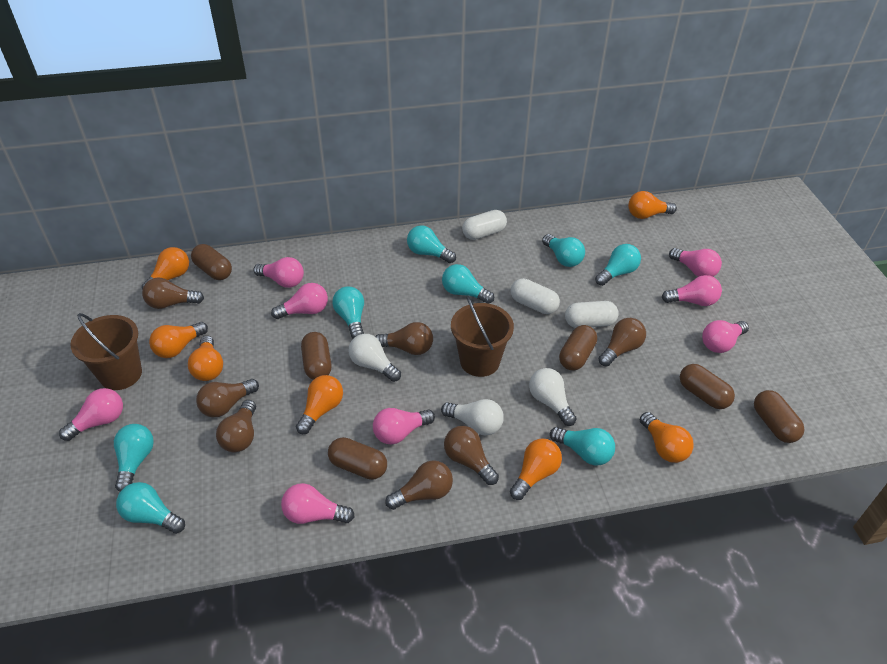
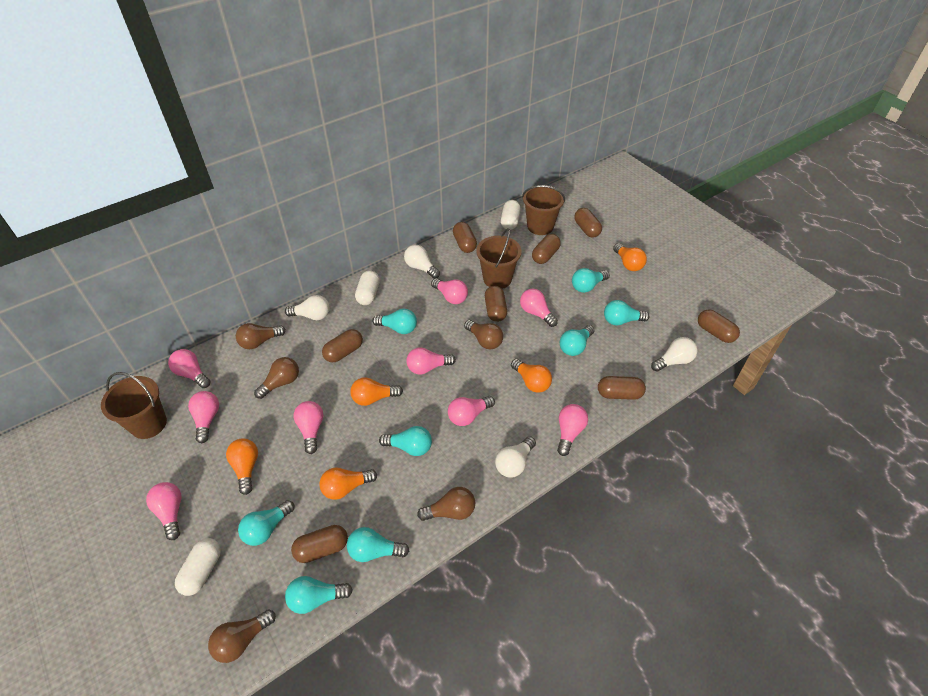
brown bucket: 2 -> 3
brown capsule: 6 -> 8
brown light bulb: 7 -> 5
orange light bulb: 7 -> 5
pink light bulb: 8 -> 9
white light bulb: 3 -> 4

